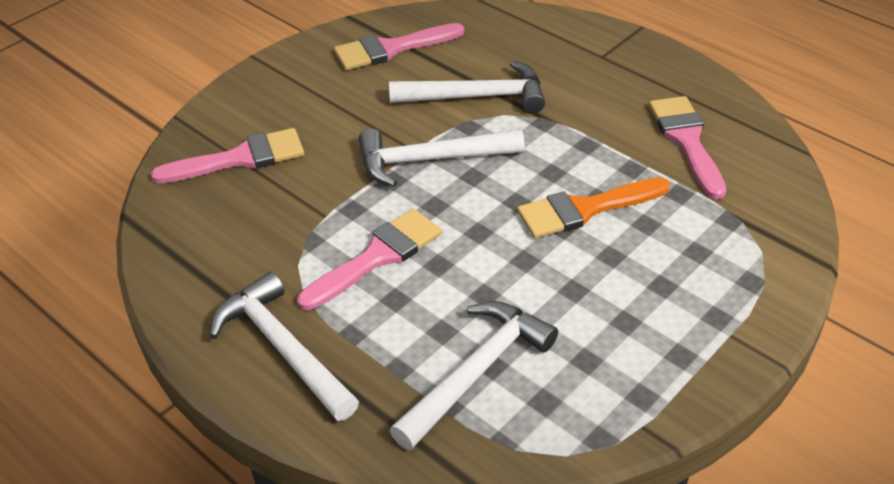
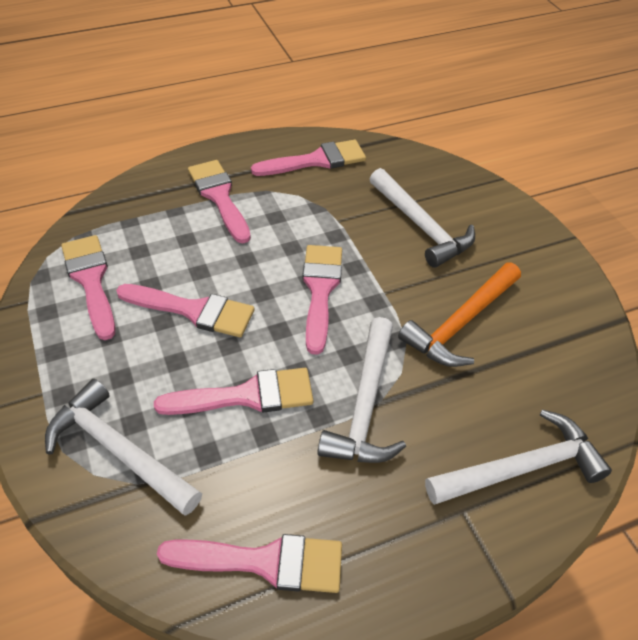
orange brush: 1 -> 0
orange hammer: 0 -> 1
pink brush: 4 -> 7

